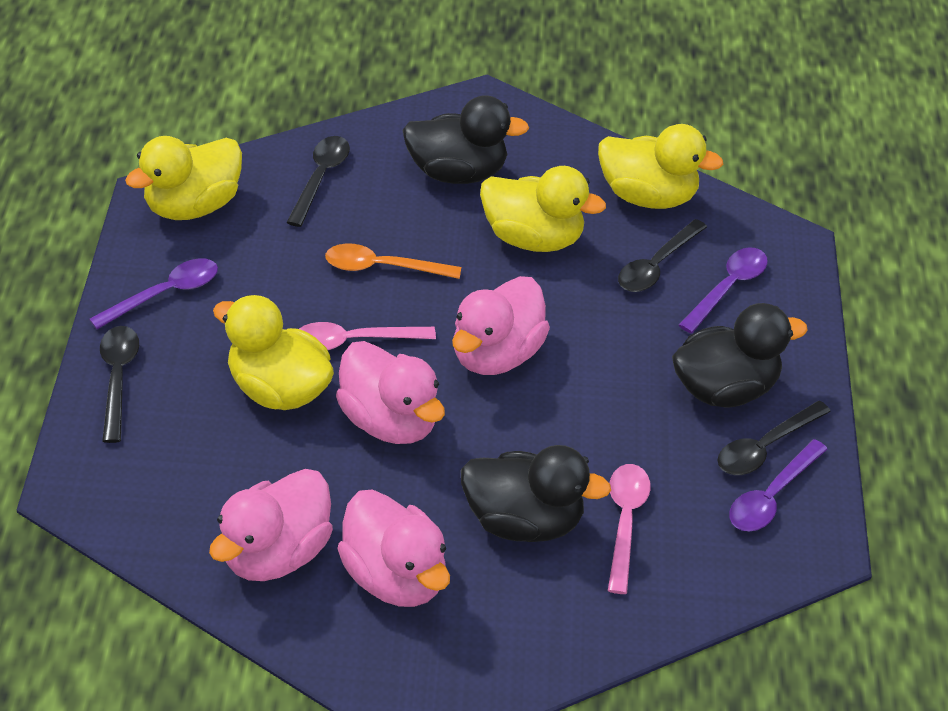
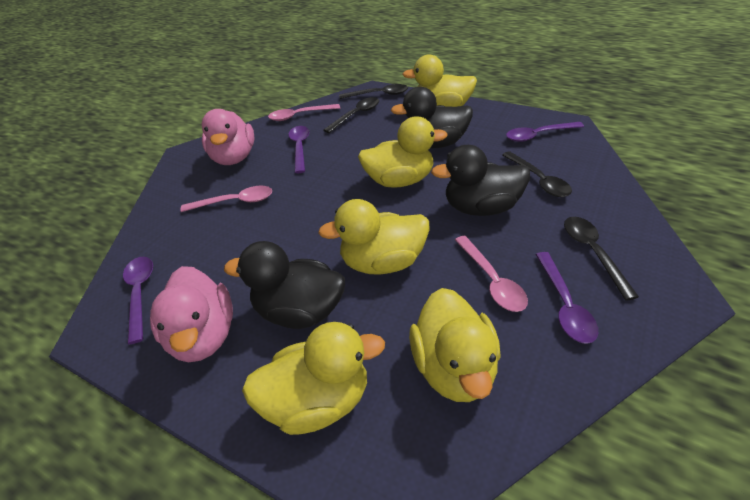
orange spoon: 1 -> 0
pink duck: 4 -> 2
pink spoon: 2 -> 3
purple spoon: 3 -> 4
yellow duck: 4 -> 5

